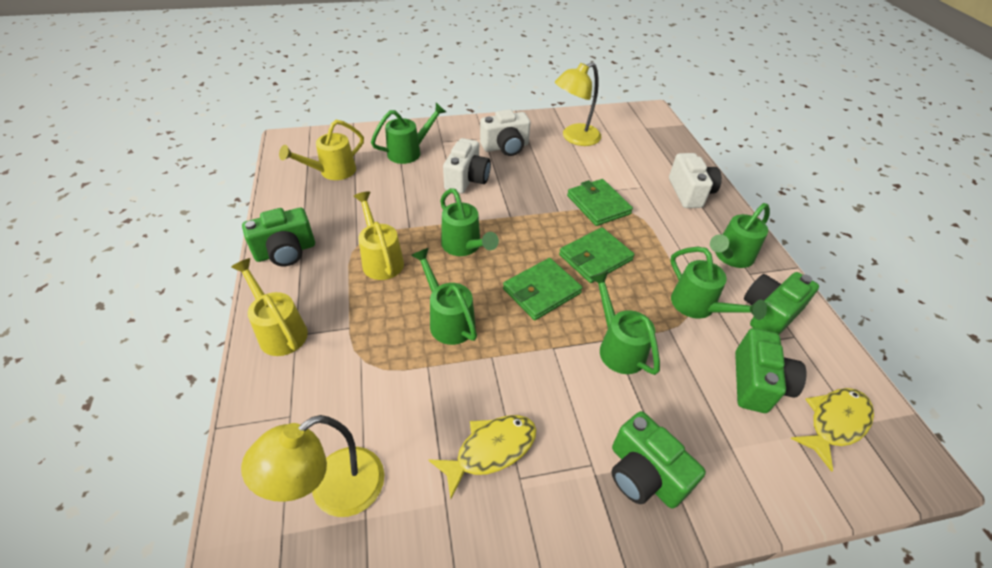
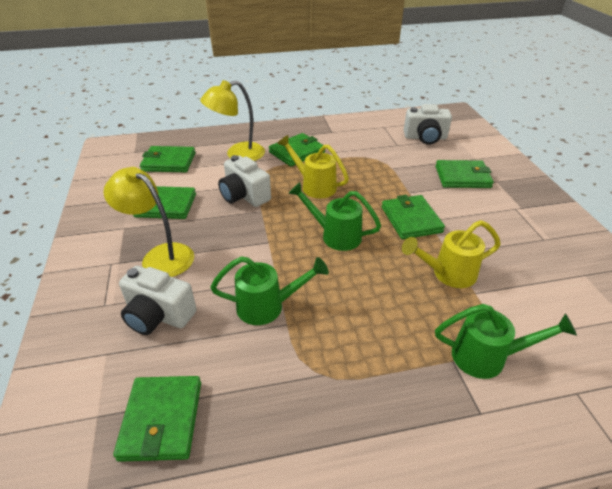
green camera: 4 -> 0
green wallet: 3 -> 6
green watering can: 6 -> 3
yellow fish: 2 -> 0
yellow watering can: 3 -> 2

